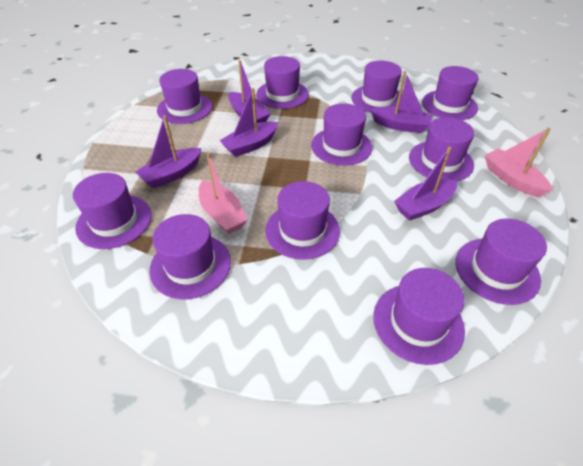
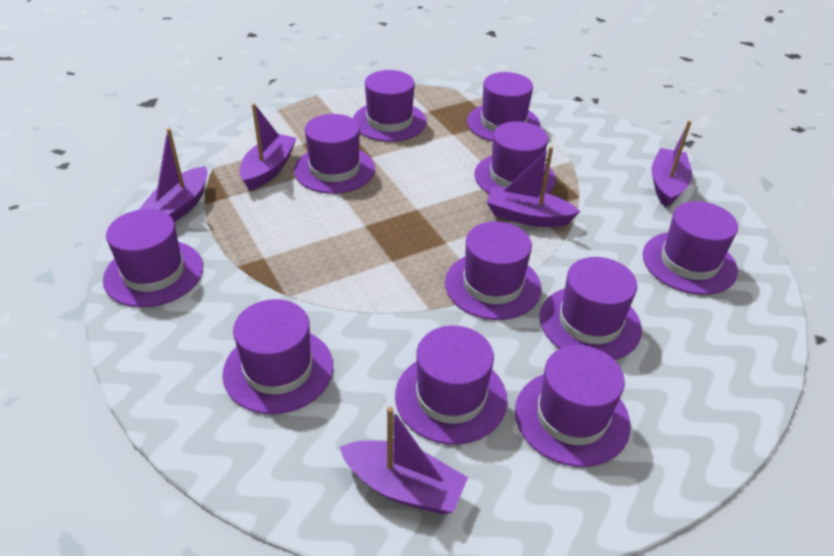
pink boat: 2 -> 0

